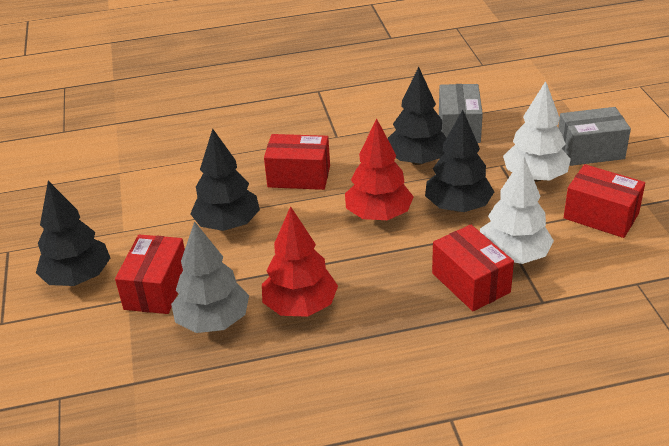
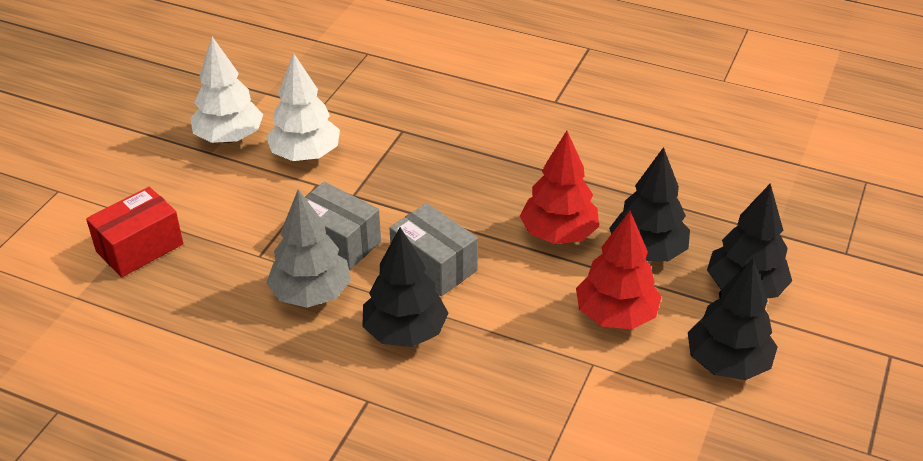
red box: 4 -> 1

